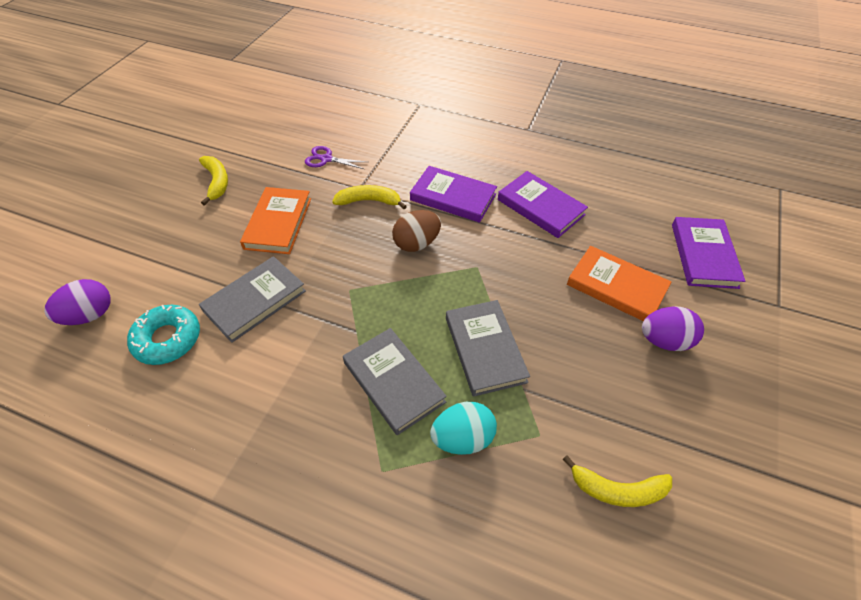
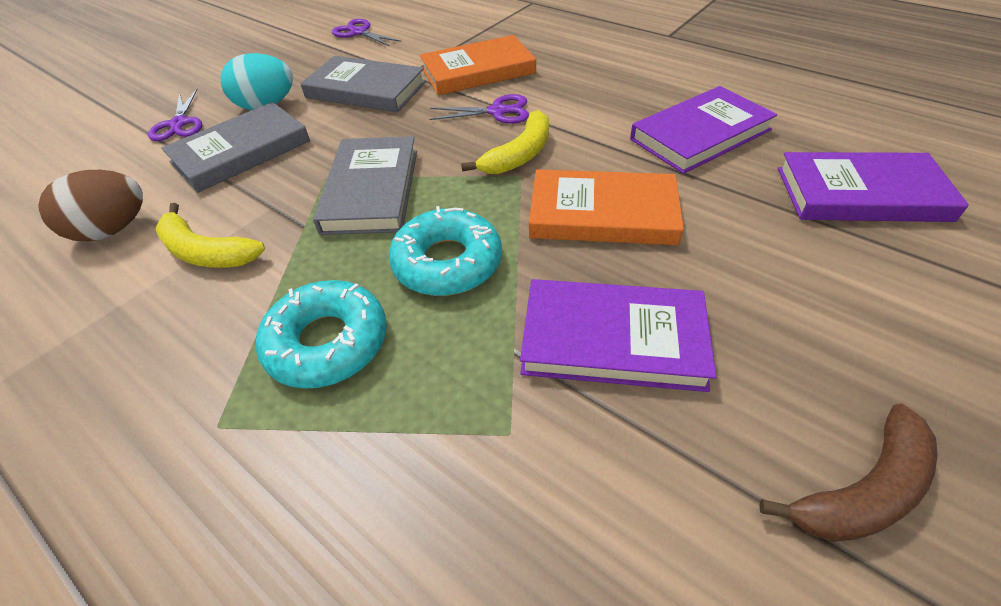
brown banana: 0 -> 1
purple egg: 2 -> 0
purple scissors: 1 -> 3
turquoise donut: 1 -> 2
yellow banana: 3 -> 2

